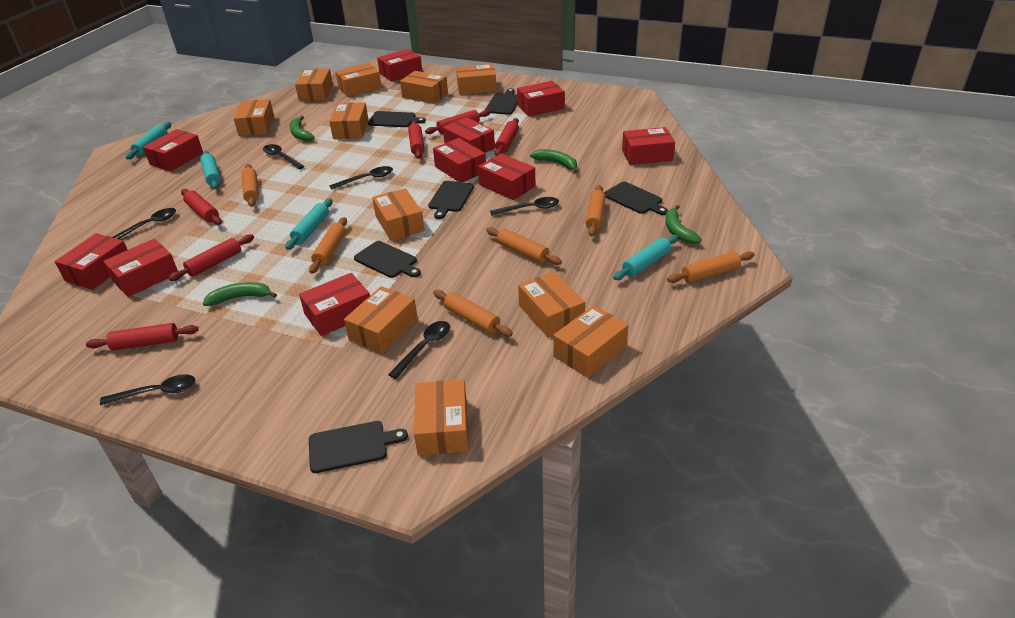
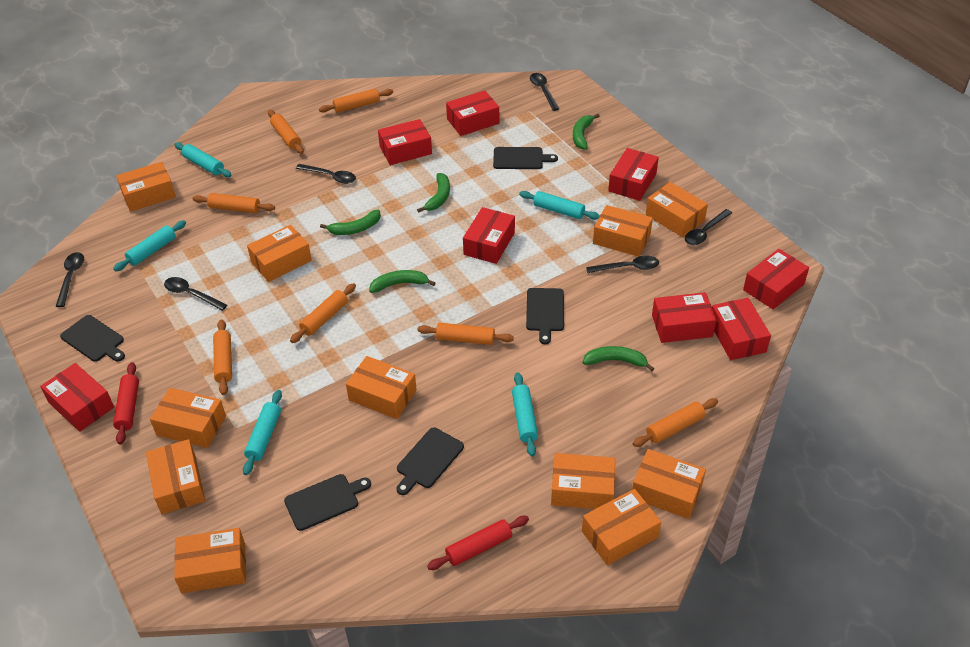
black cutting board: 6 -> 5
green banana: 4 -> 5
orange rolling pin: 6 -> 7
red box: 10 -> 8
red rolling pin: 6 -> 2
turquoise rolling pin: 4 -> 5

